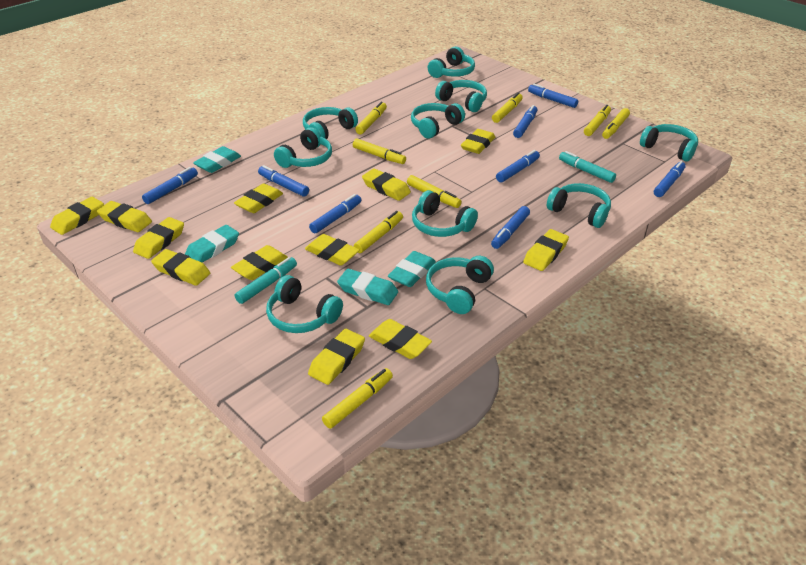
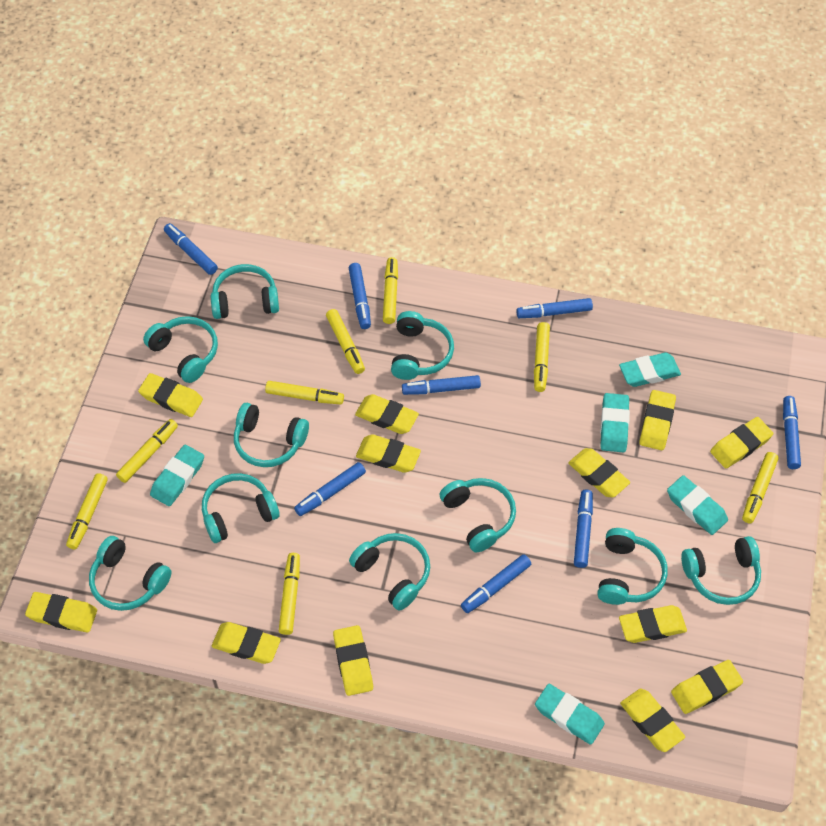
turquoise eraser: 4 -> 5
turquoise marker: 2 -> 0

